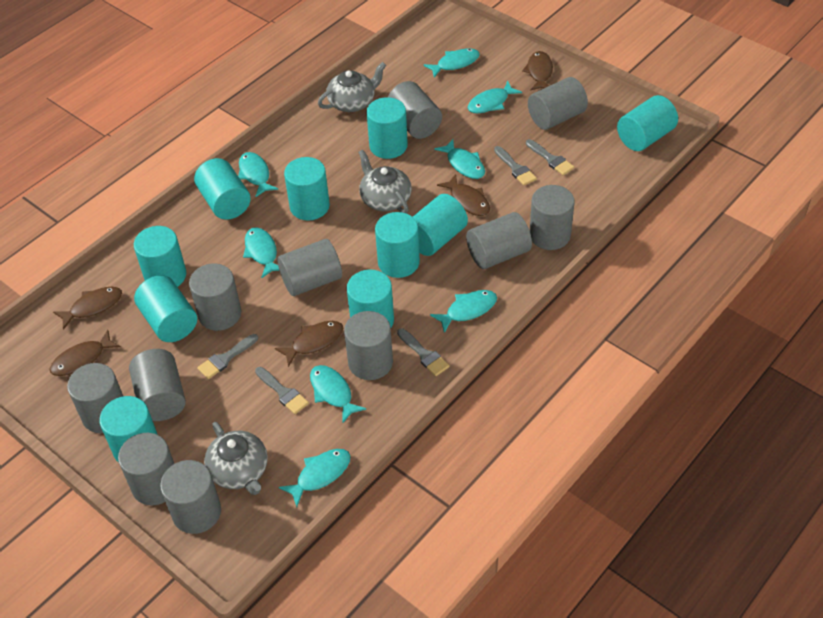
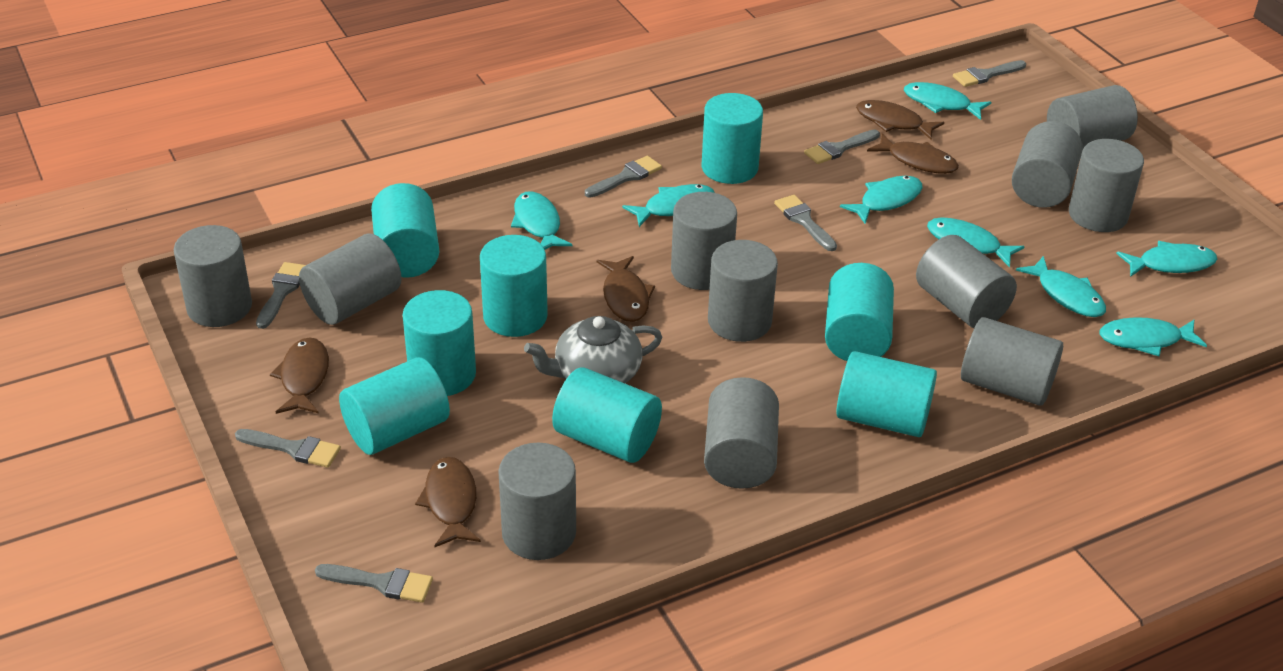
grey brush: 5 -> 7
grey teapot: 3 -> 1
turquoise cylinder: 10 -> 8

